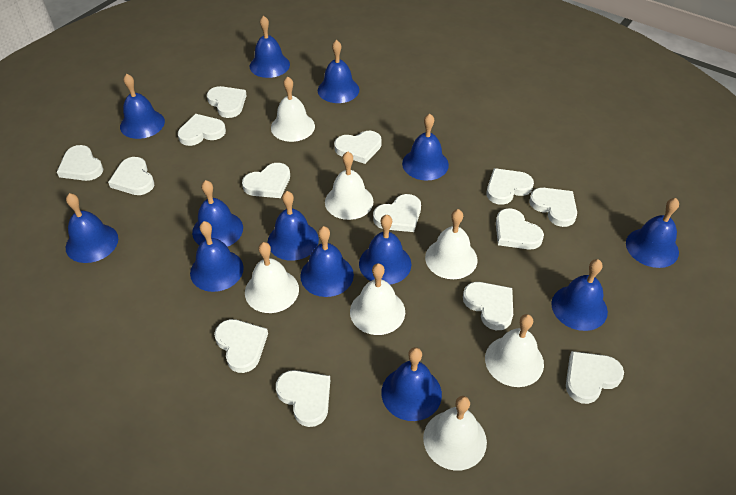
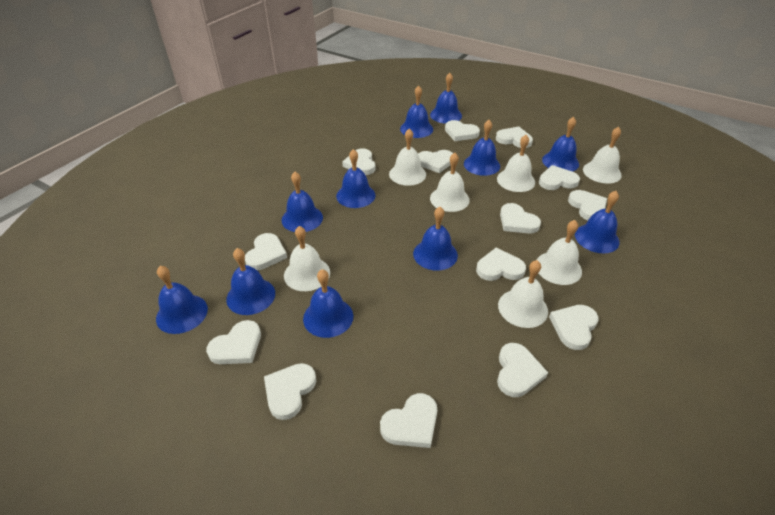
blue bell: 13 -> 11

